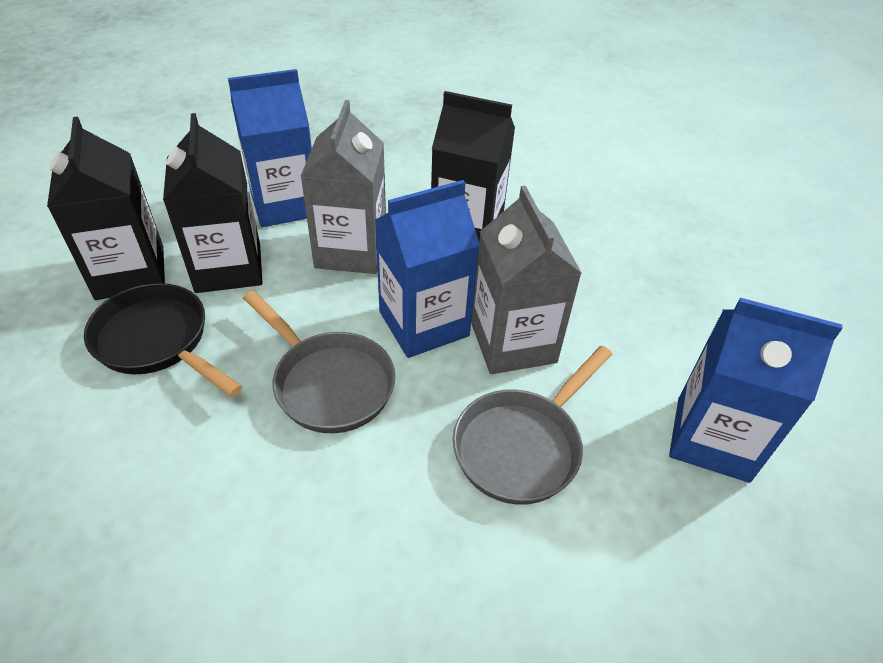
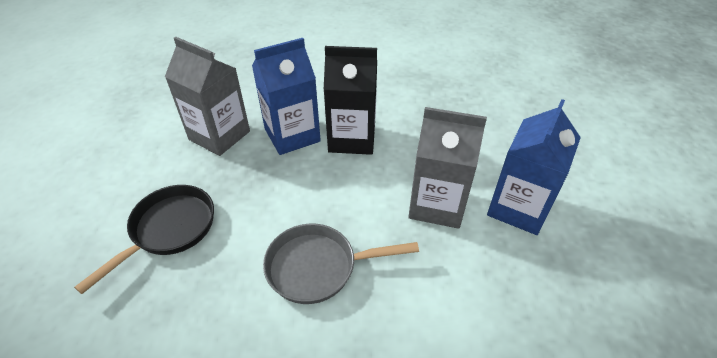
black carton: 3 -> 1
blue carton: 3 -> 2
grey pan: 2 -> 1

